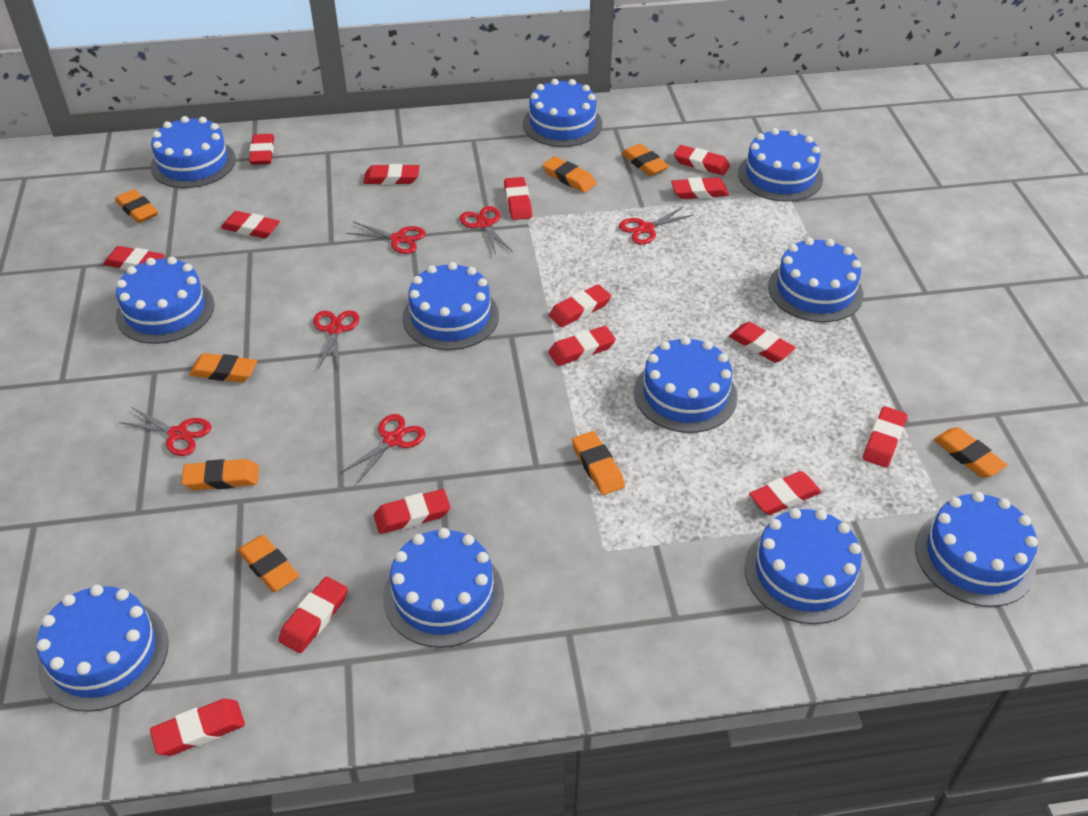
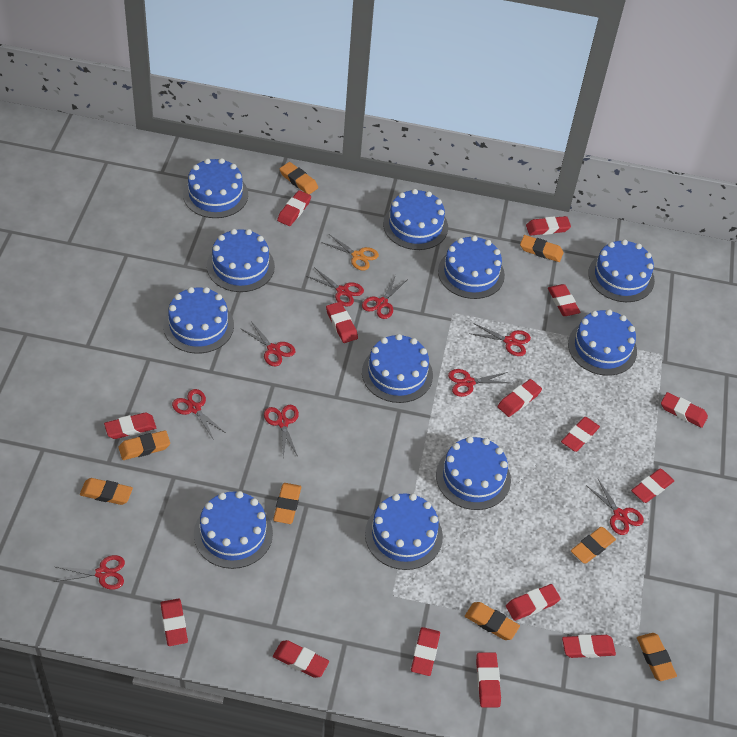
orange scissors: 0 -> 1
red scissors: 6 -> 9

